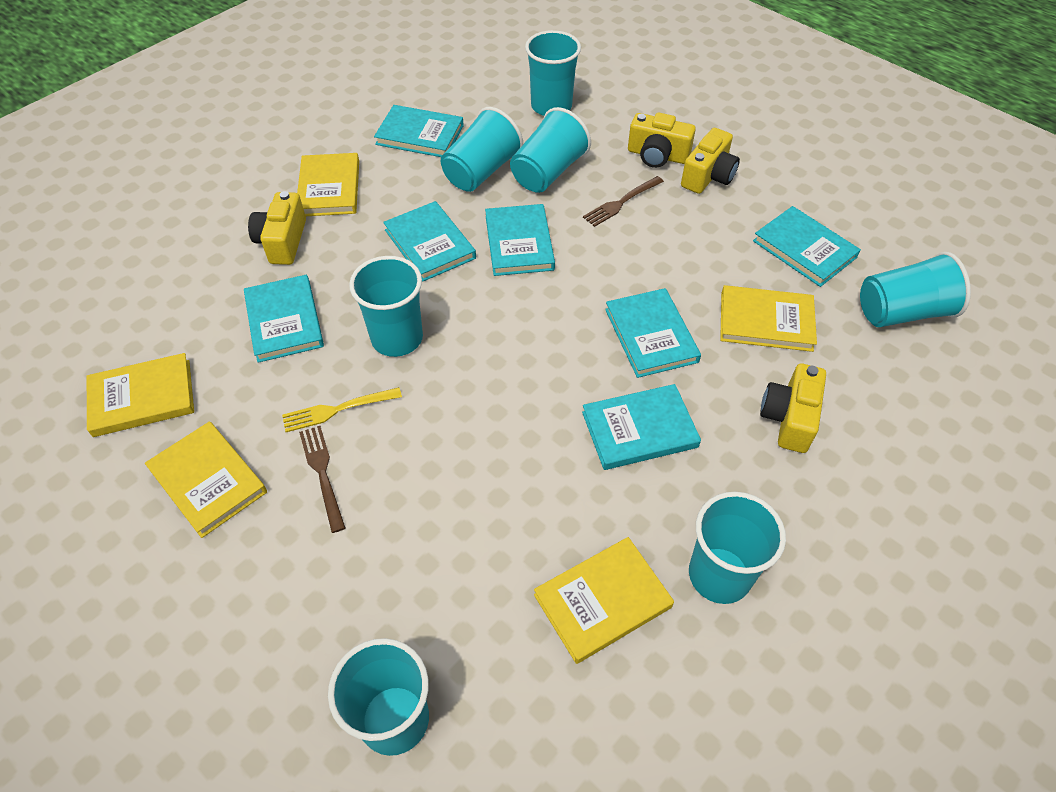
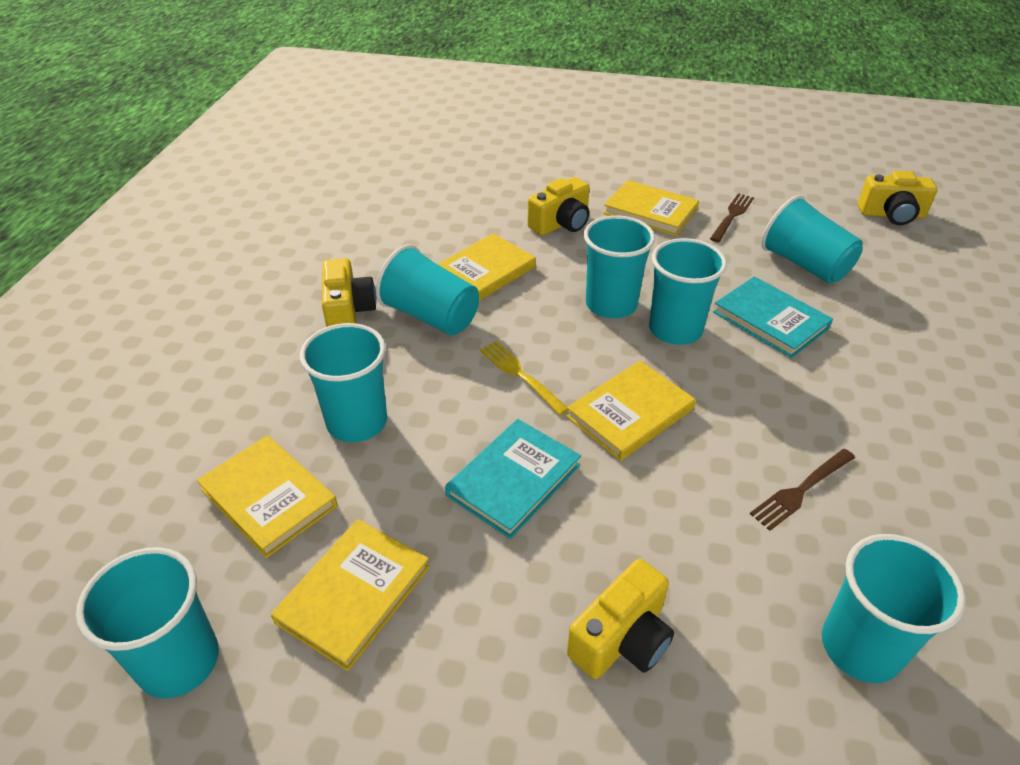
turquoise book: 7 -> 2

